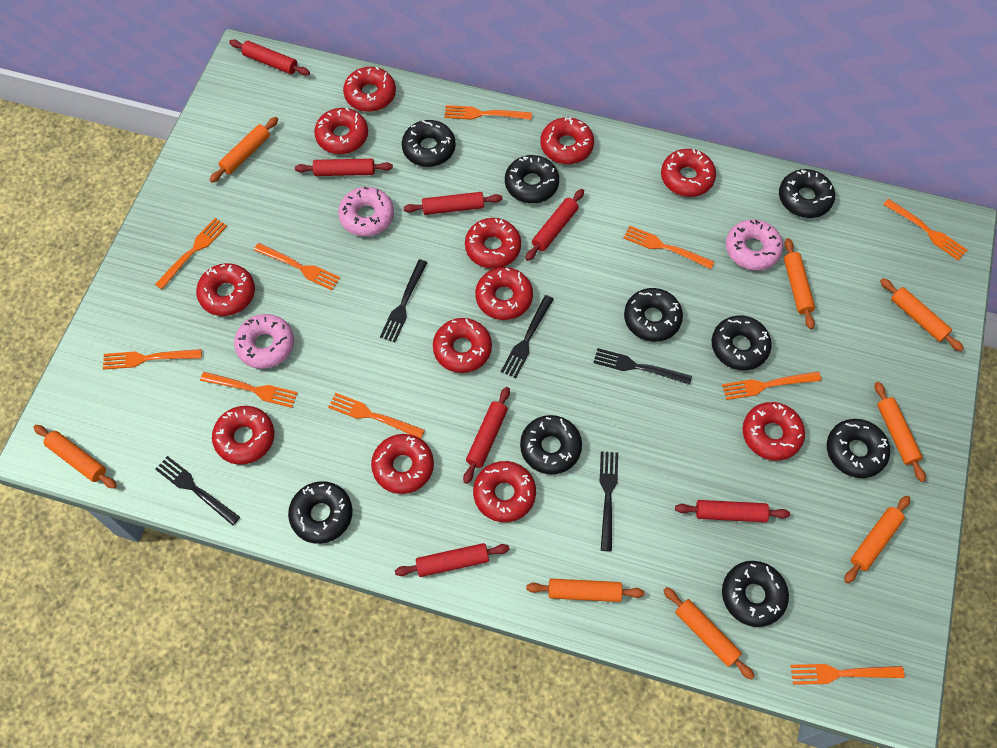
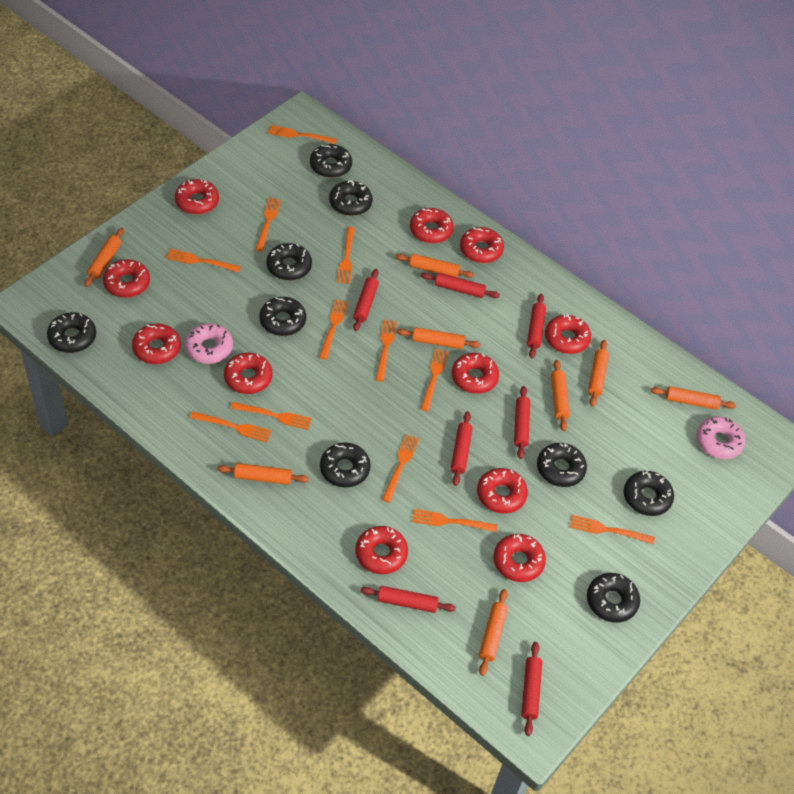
black fork: 5 -> 0
orange fork: 10 -> 12
pink donut: 3 -> 2
red donut: 12 -> 11

